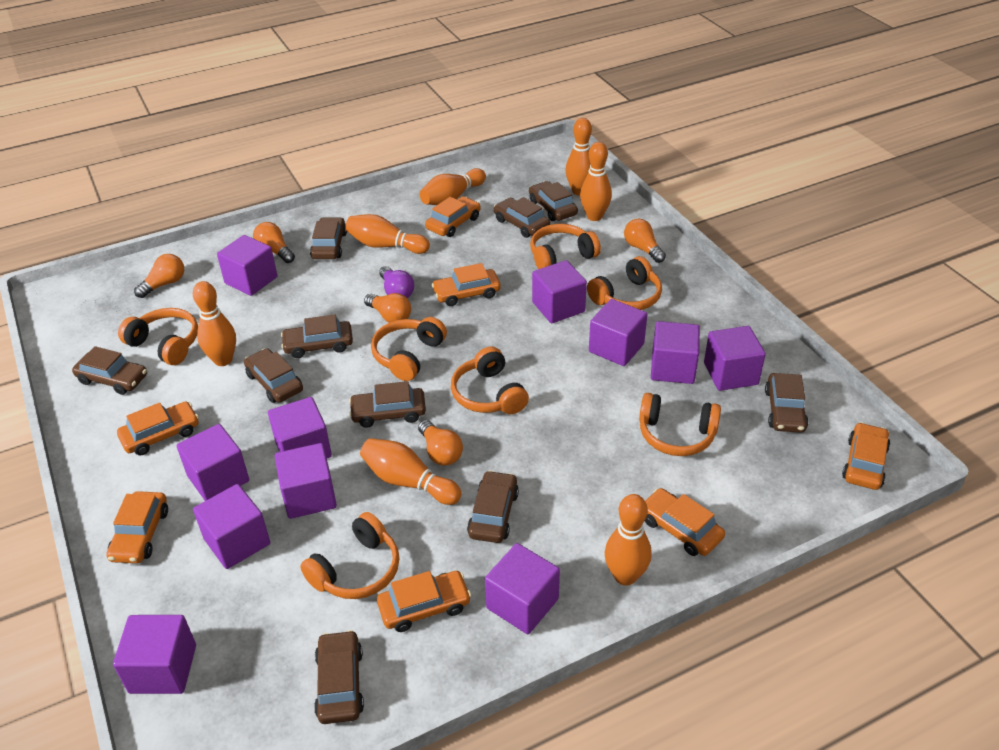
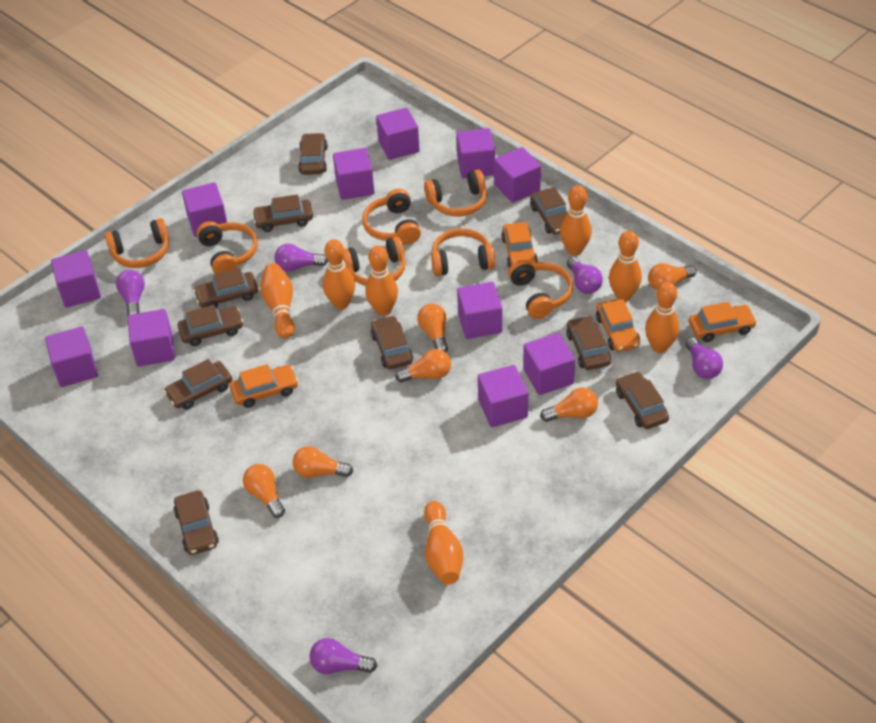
orange car: 7 -> 4
orange light bulb: 5 -> 6
purple light bulb: 1 -> 5

